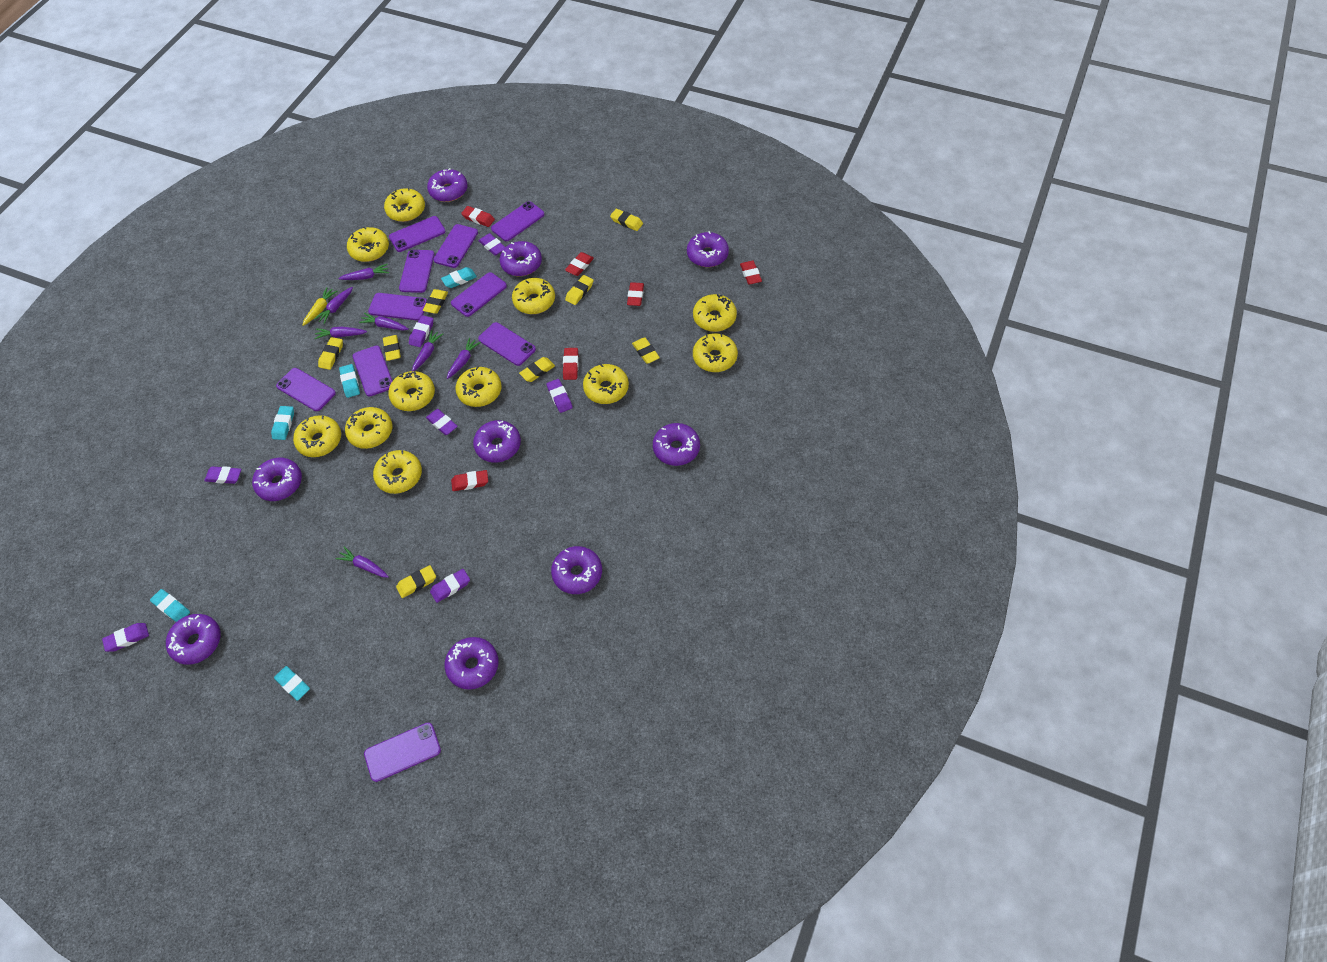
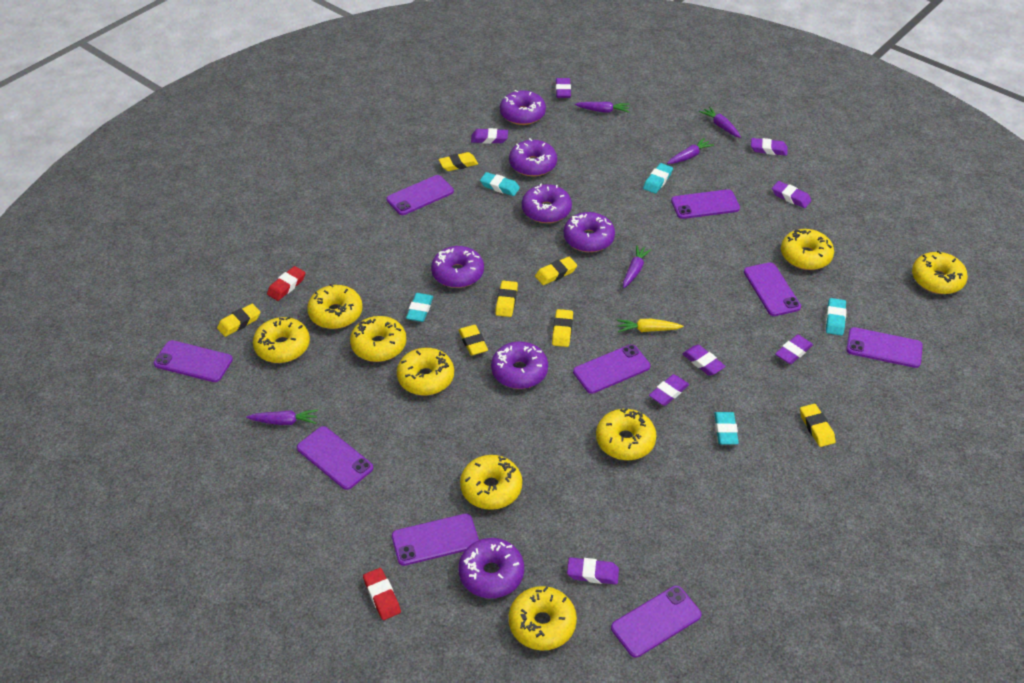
purple carrot: 7 -> 5
purple donut: 9 -> 7
purple eraser: 7 -> 8
purple phone: 10 -> 9
red eraser: 6 -> 2
yellow donut: 11 -> 9
yellow eraser: 8 -> 7

